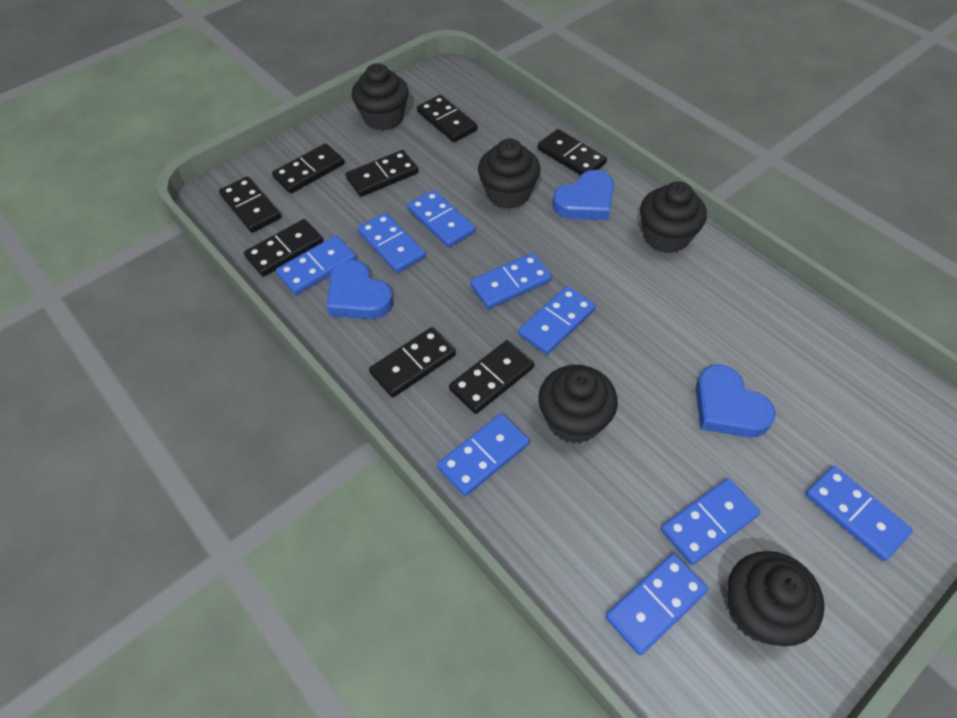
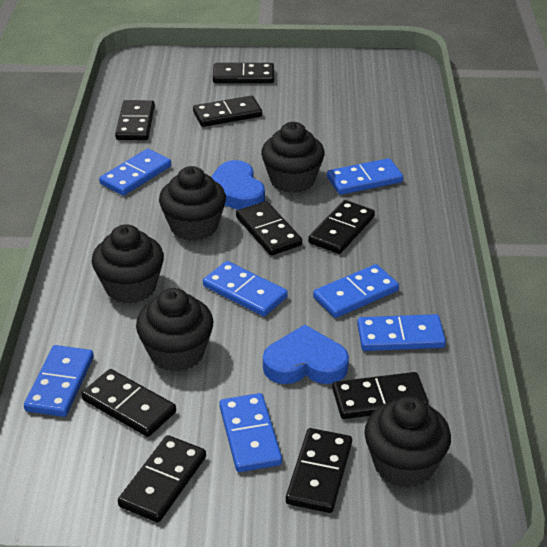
black domino: 8 -> 9
blue domino: 9 -> 7
blue heart: 3 -> 2

